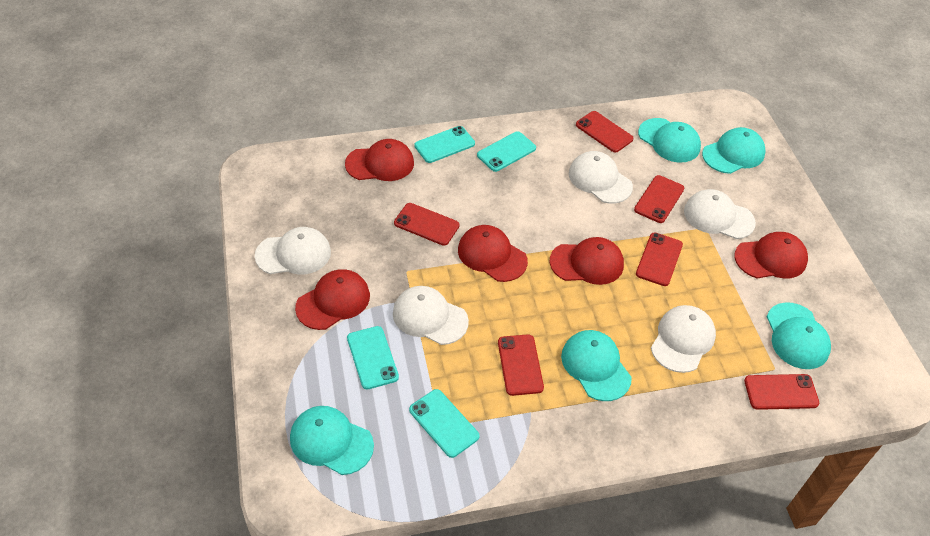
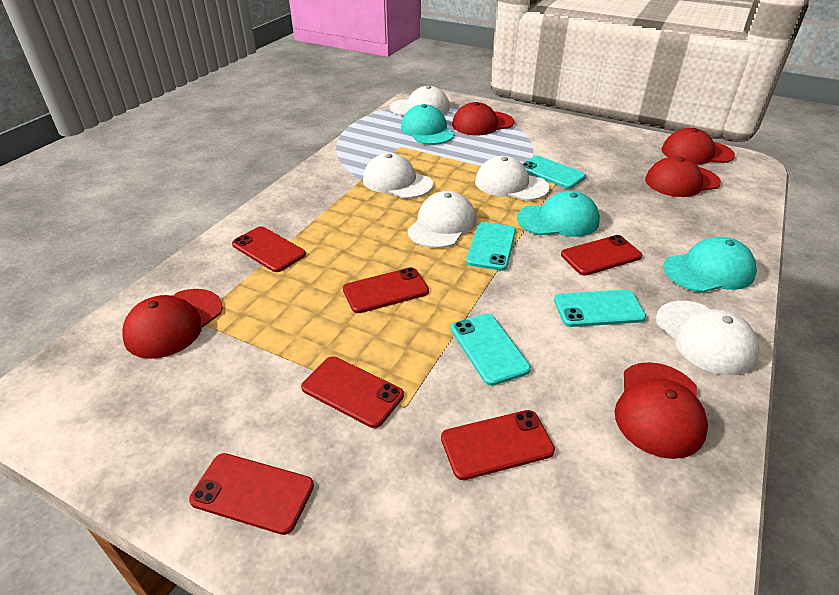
turquoise cap: 5 -> 3

